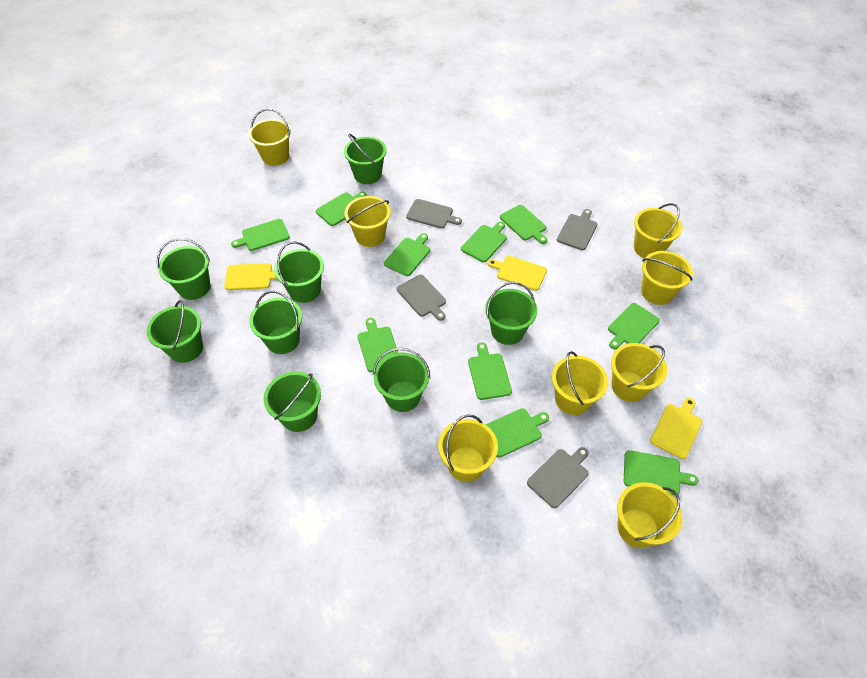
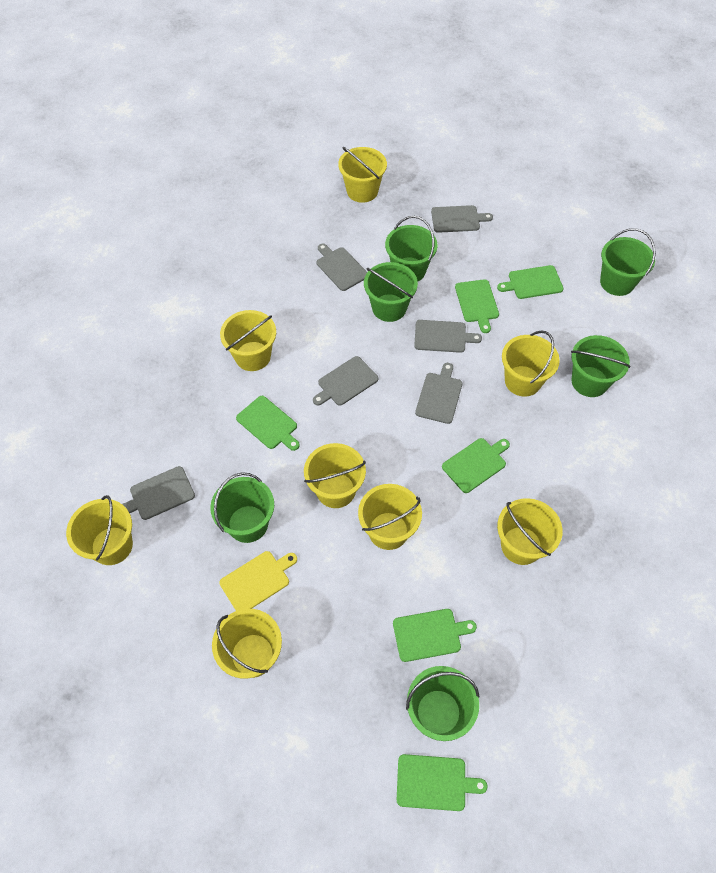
green bucket: 8 -> 6
green cutting board: 10 -> 6
grey cutting board: 4 -> 6
yellow cutting board: 3 -> 1

